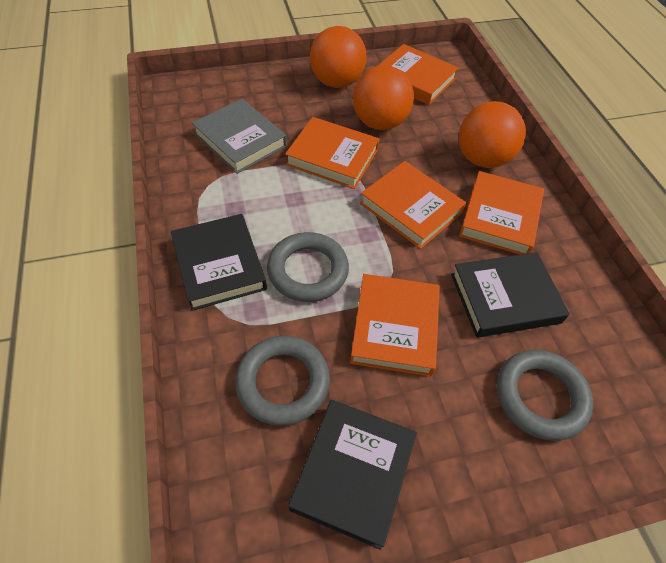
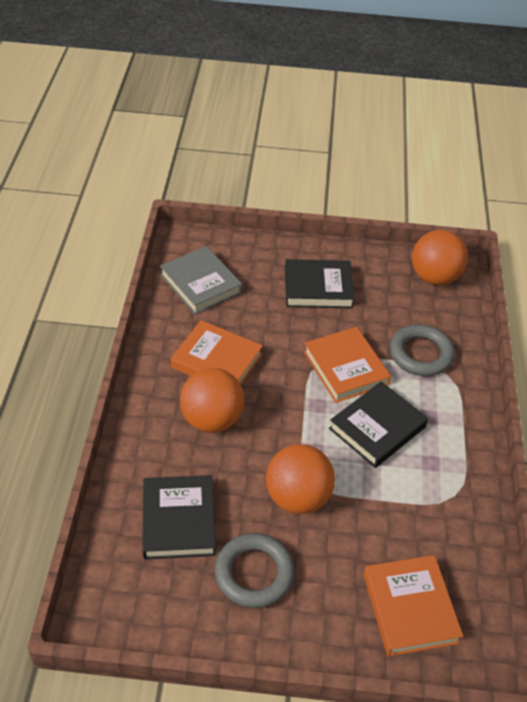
grey ring: 3 -> 2
orange book: 5 -> 3

